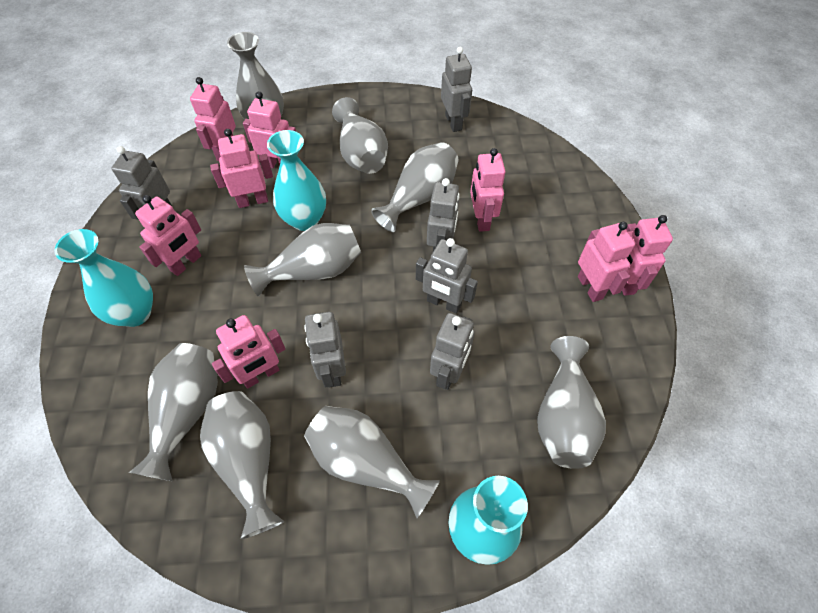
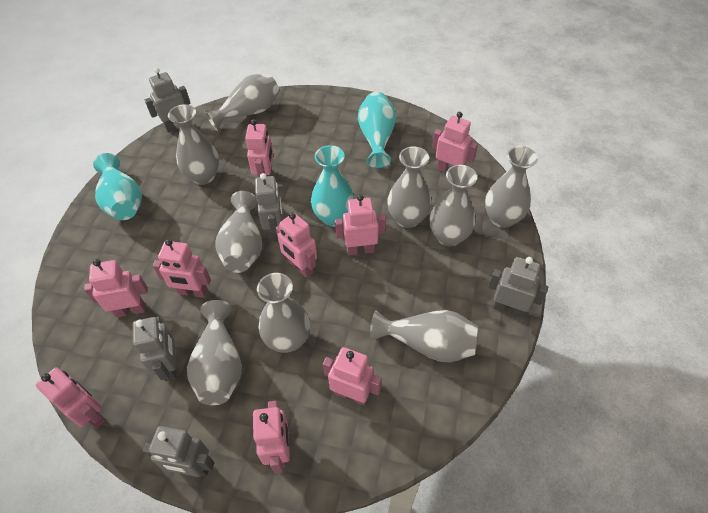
grey robot: 6 -> 5
grey vase: 8 -> 9
pink robot: 8 -> 9

